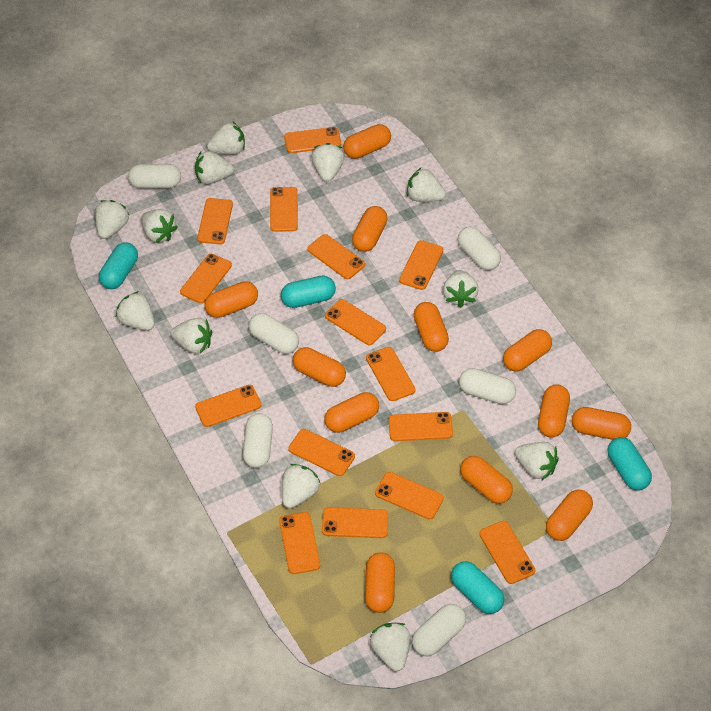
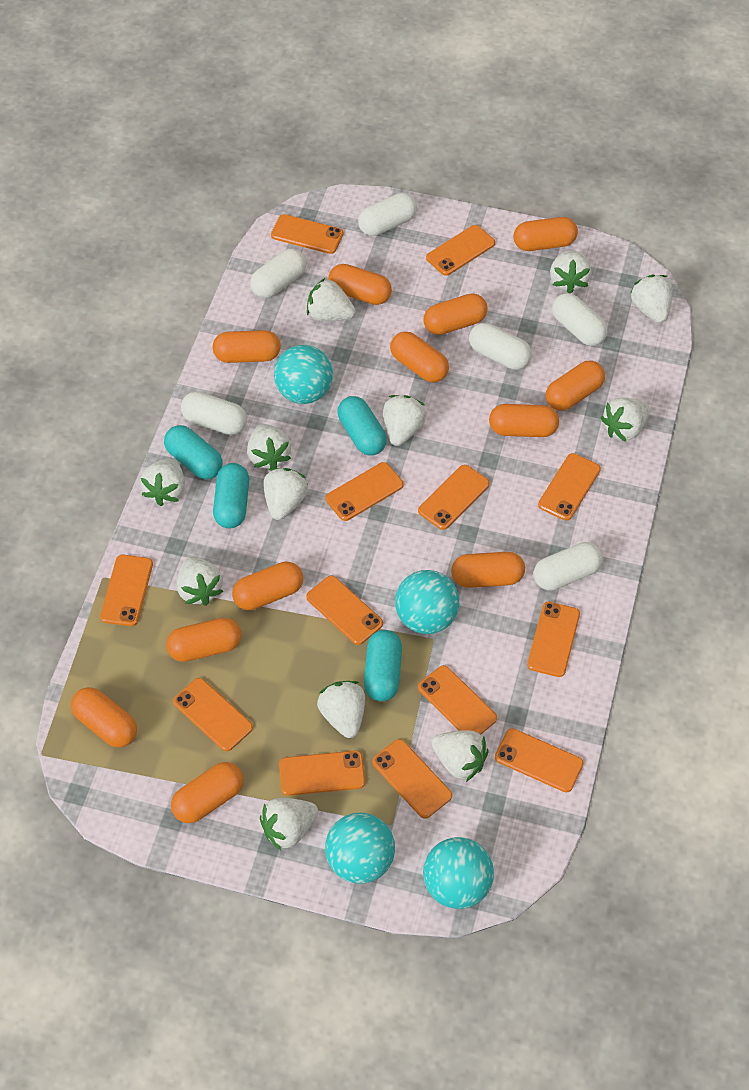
orange phone: 15 -> 13
turquoise ball: 0 -> 4

